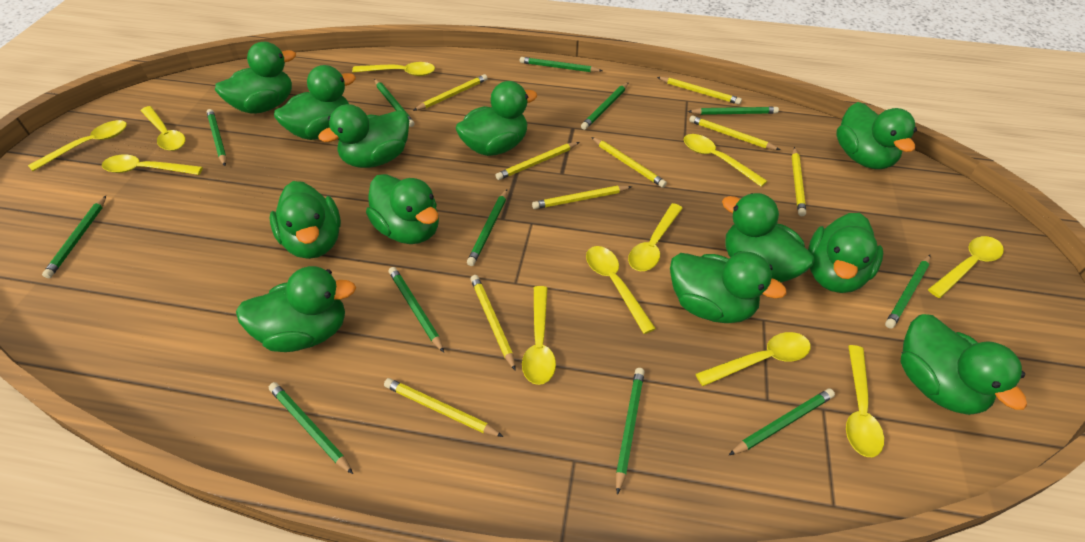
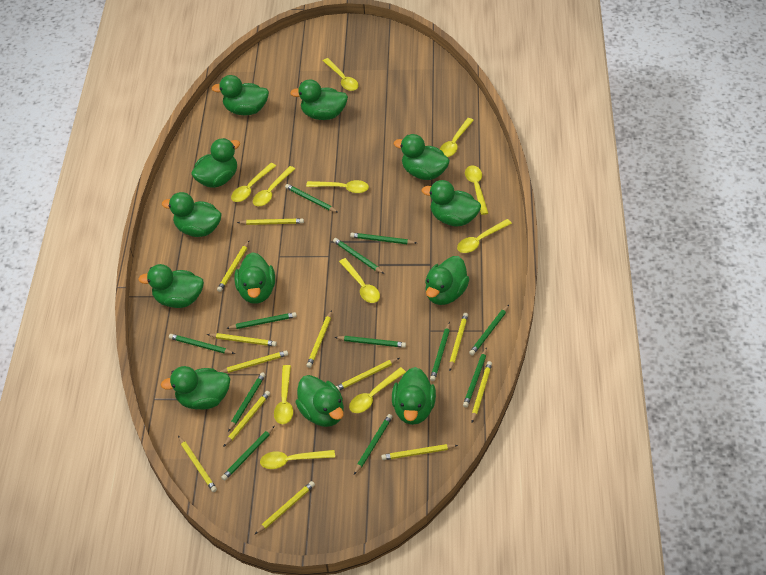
yellow pencil: 9 -> 12

